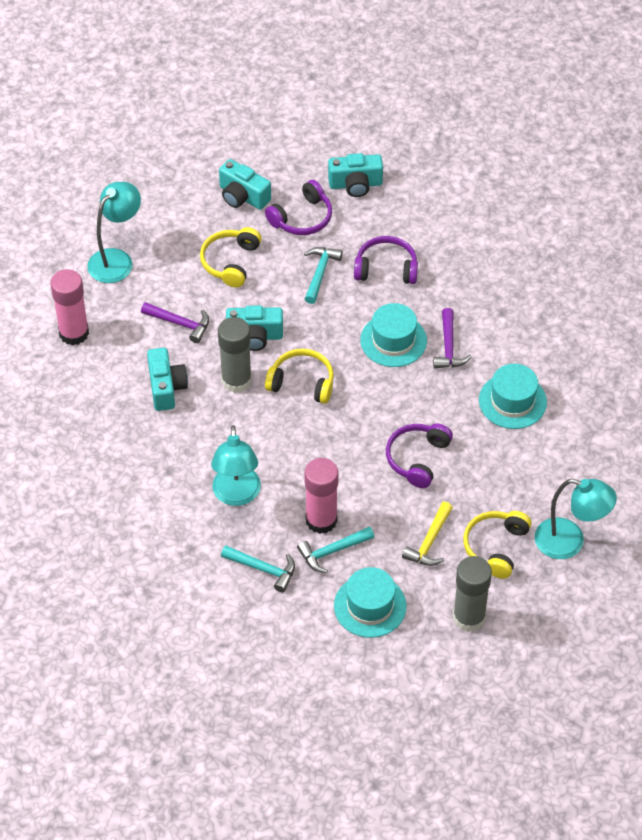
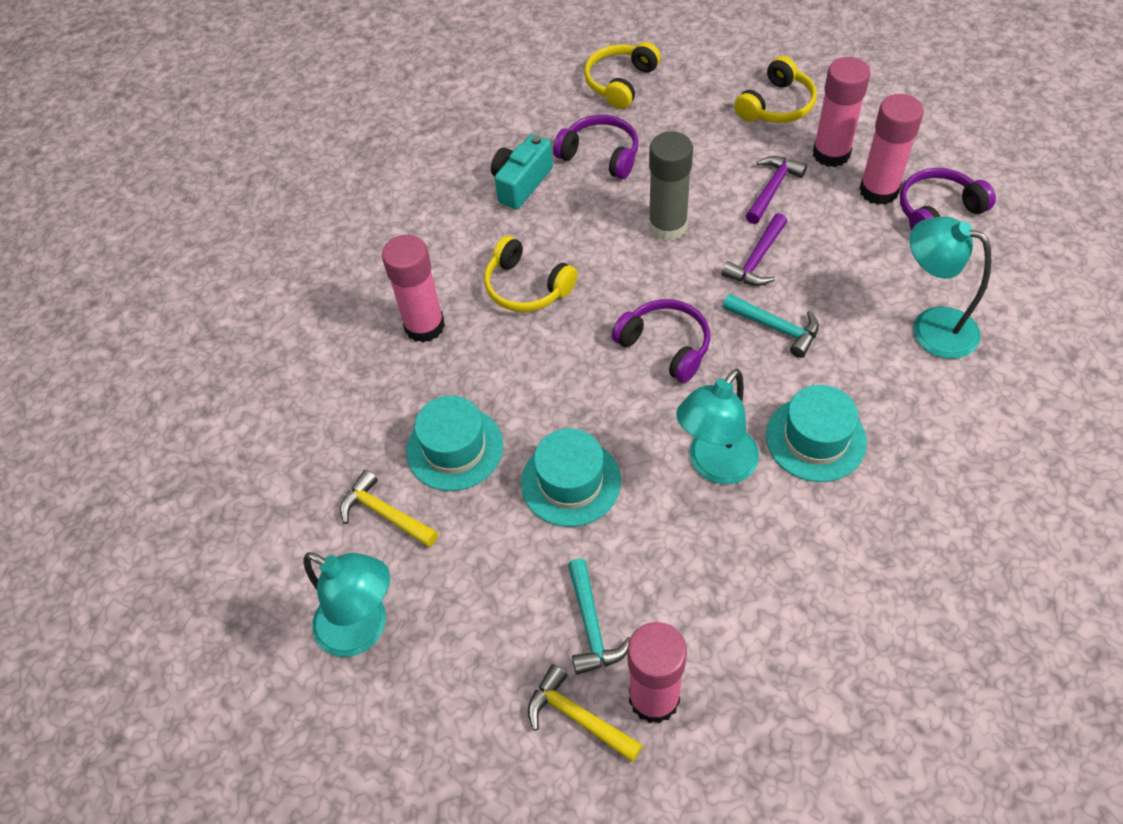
grey glue stick: 2 -> 1
pink glue stick: 2 -> 4
turquoise camera: 4 -> 1
turquoise hammer: 3 -> 2
yellow hammer: 1 -> 2

